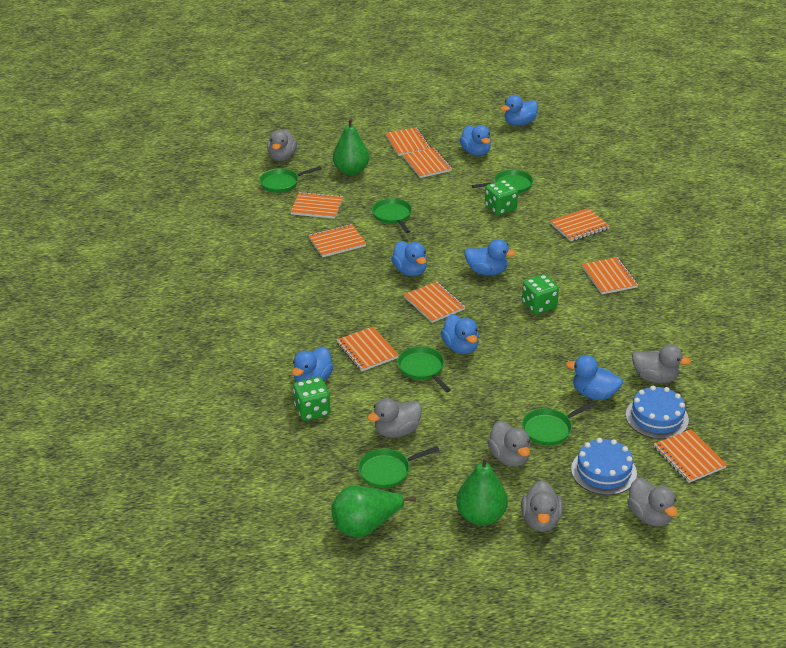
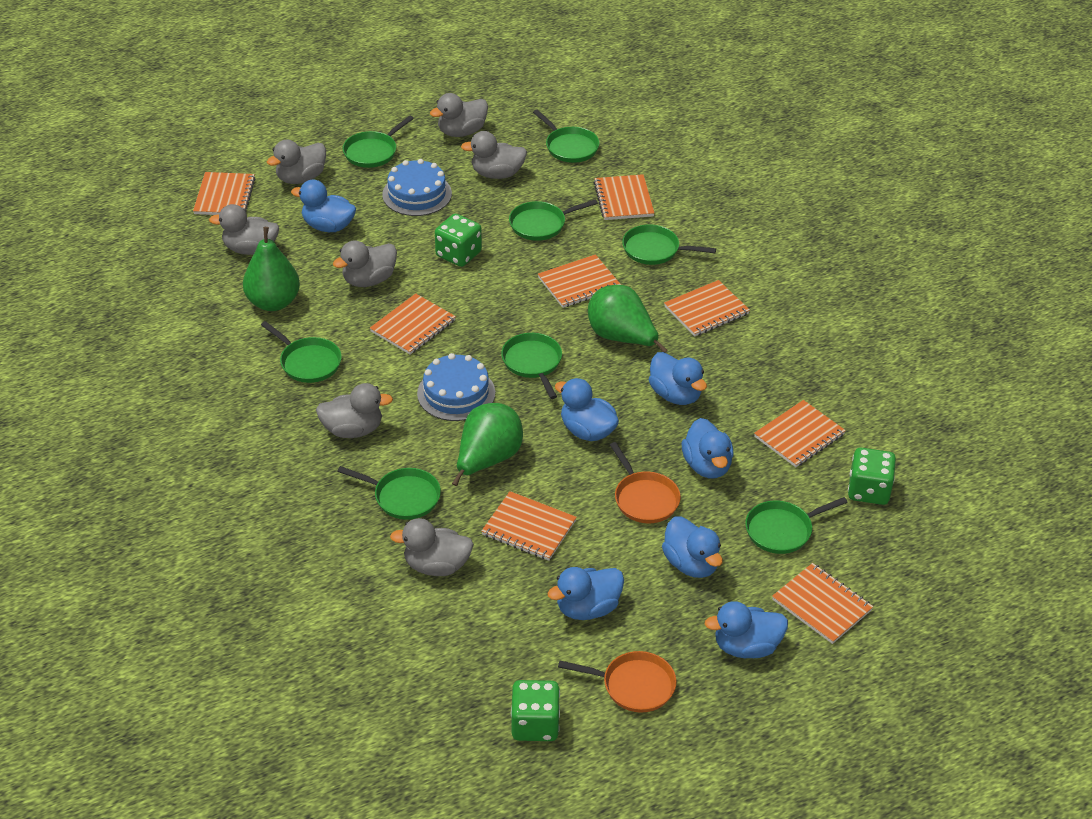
green pan: 6 -> 8
grey duck: 6 -> 7
orange notebook: 9 -> 8
orange pan: 0 -> 2

